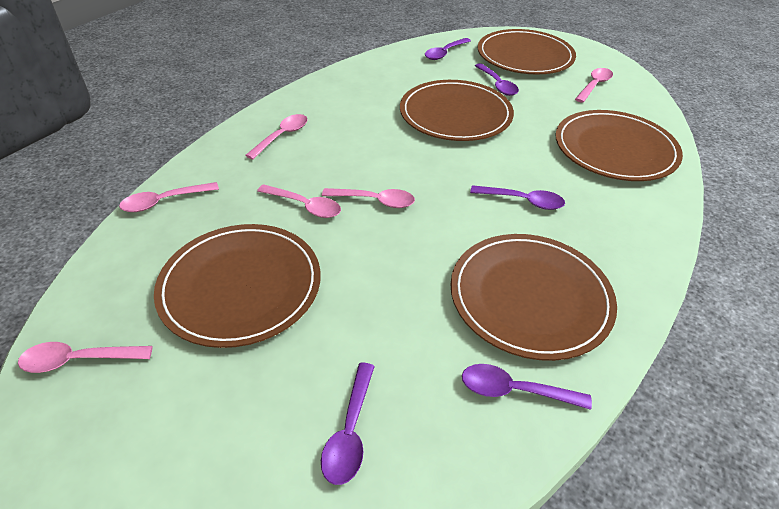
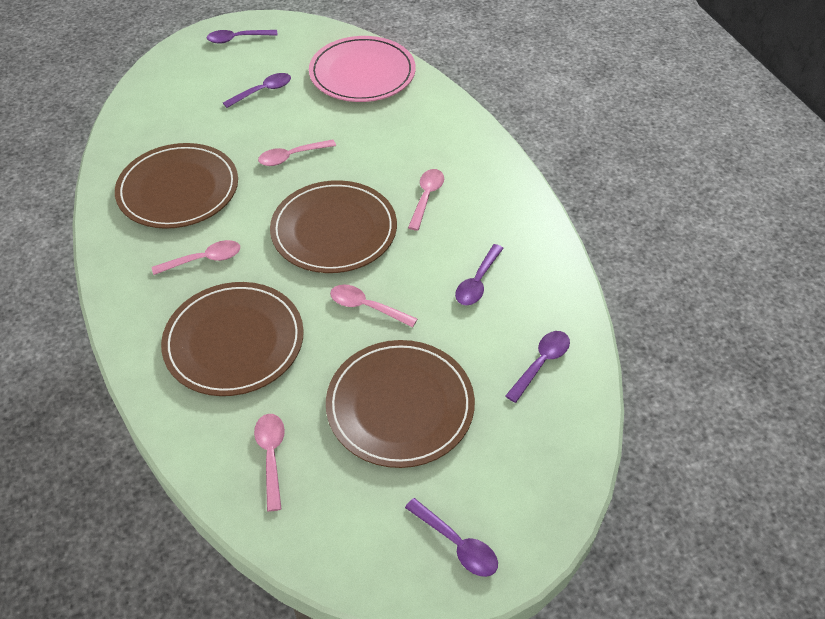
brown plate: 5 -> 4
pink plate: 0 -> 1
pink spoon: 6 -> 5

